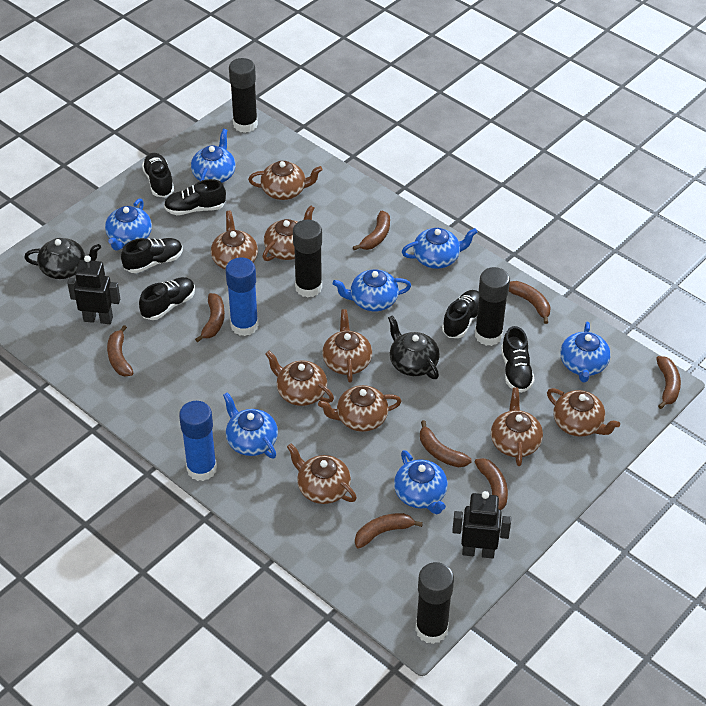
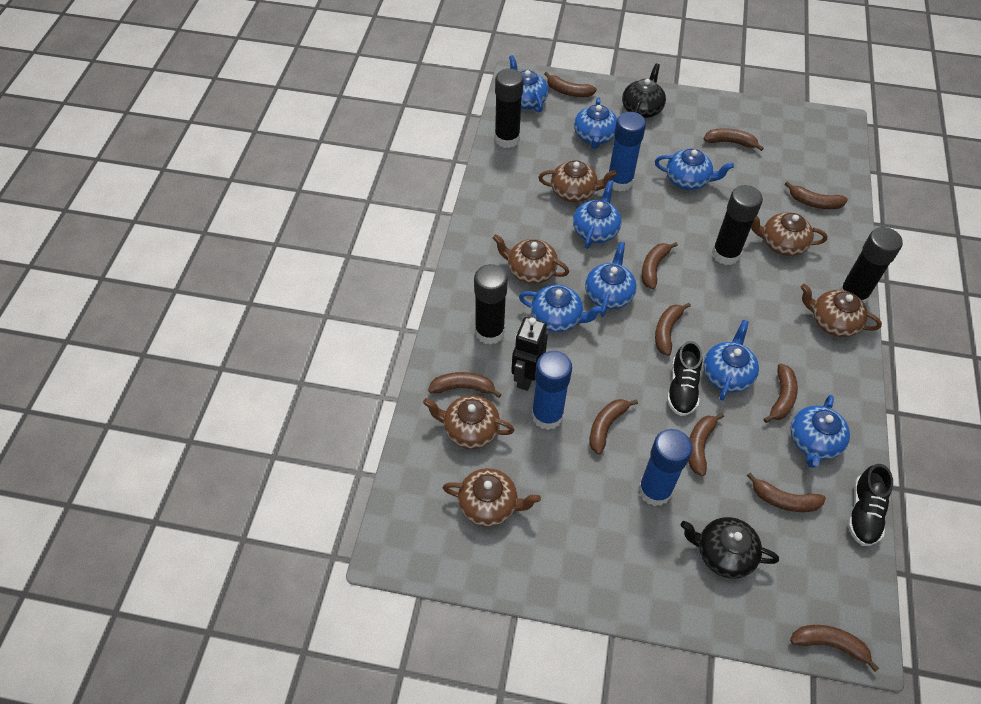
black robot: 2 -> 1
black shoe: 6 -> 2
blue glue stick: 2 -> 3
blue teapot: 7 -> 8
brown banana: 8 -> 11
brown teapot: 9 -> 6

